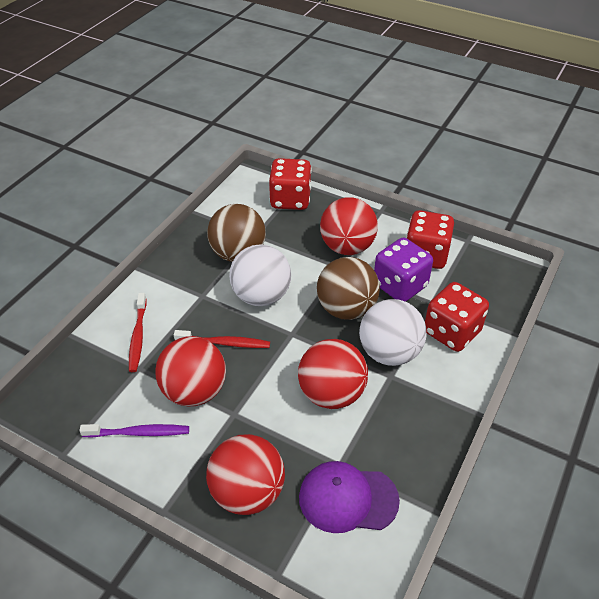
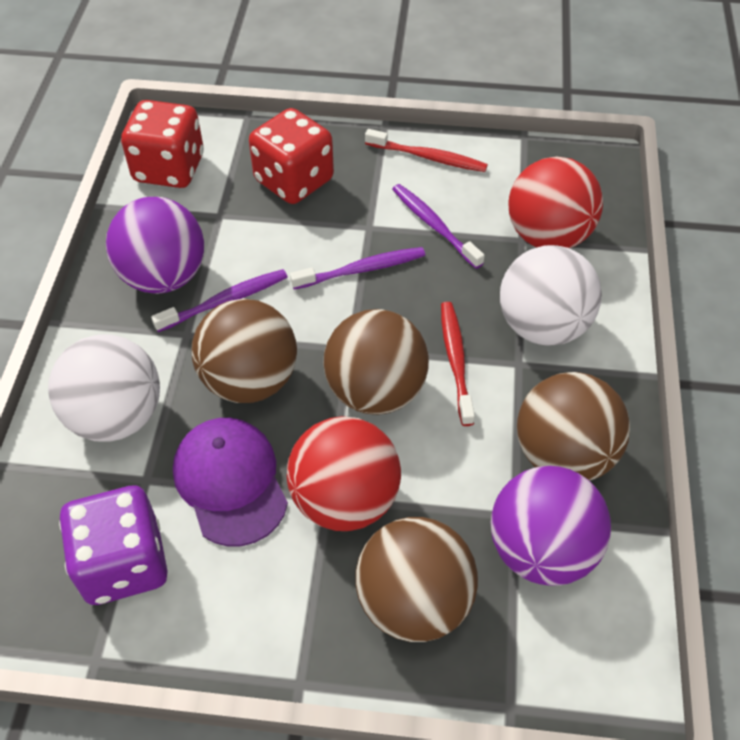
brown ball: 2 -> 4
purple ball: 0 -> 2
purple toothbrush: 1 -> 3
red ball: 4 -> 2
red dice: 3 -> 2

